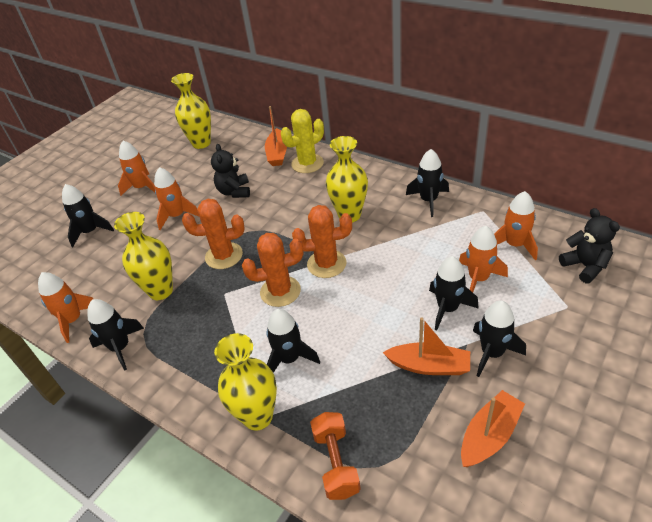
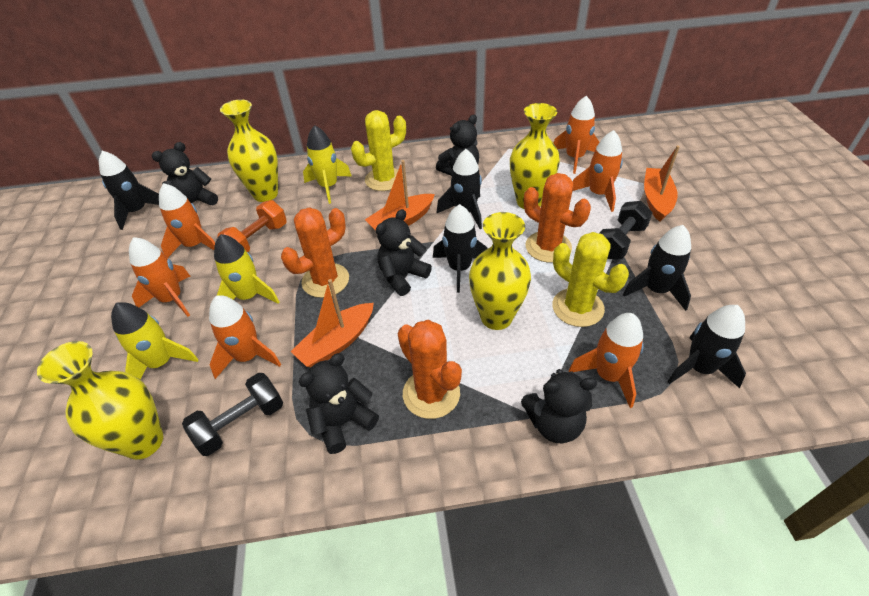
black dumbbell: 0 -> 2
black rocket: 6 -> 5
black teddy bear: 2 -> 5
orange rocket: 5 -> 6
yellow cactus: 1 -> 2
yellow rocket: 0 -> 3

